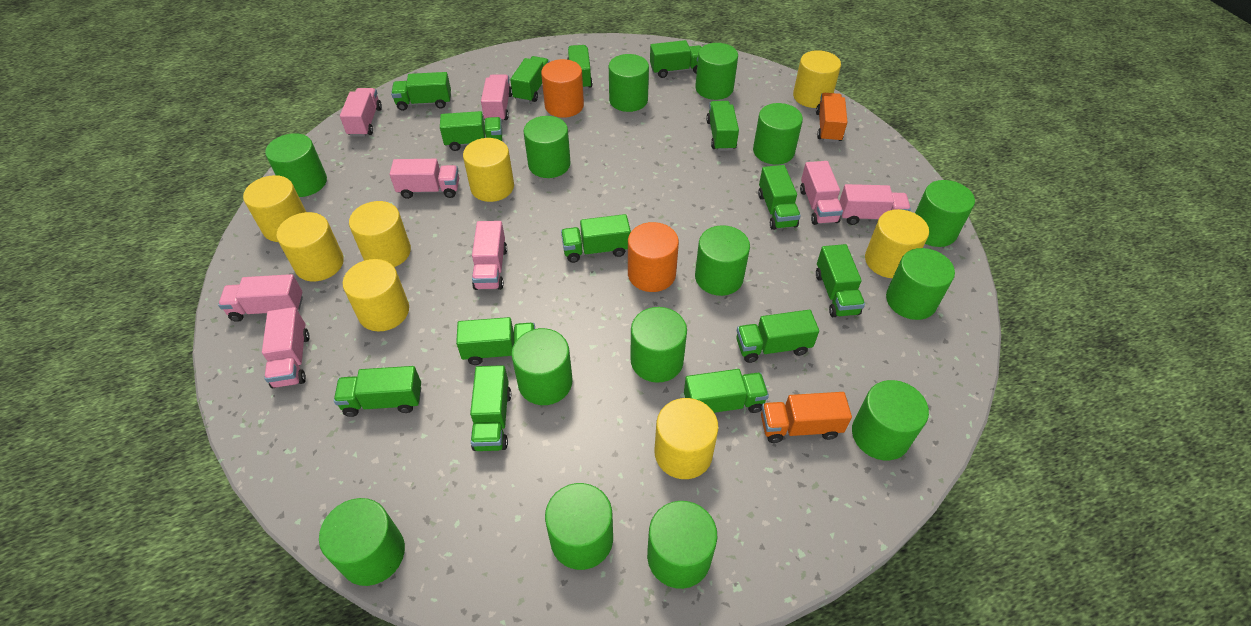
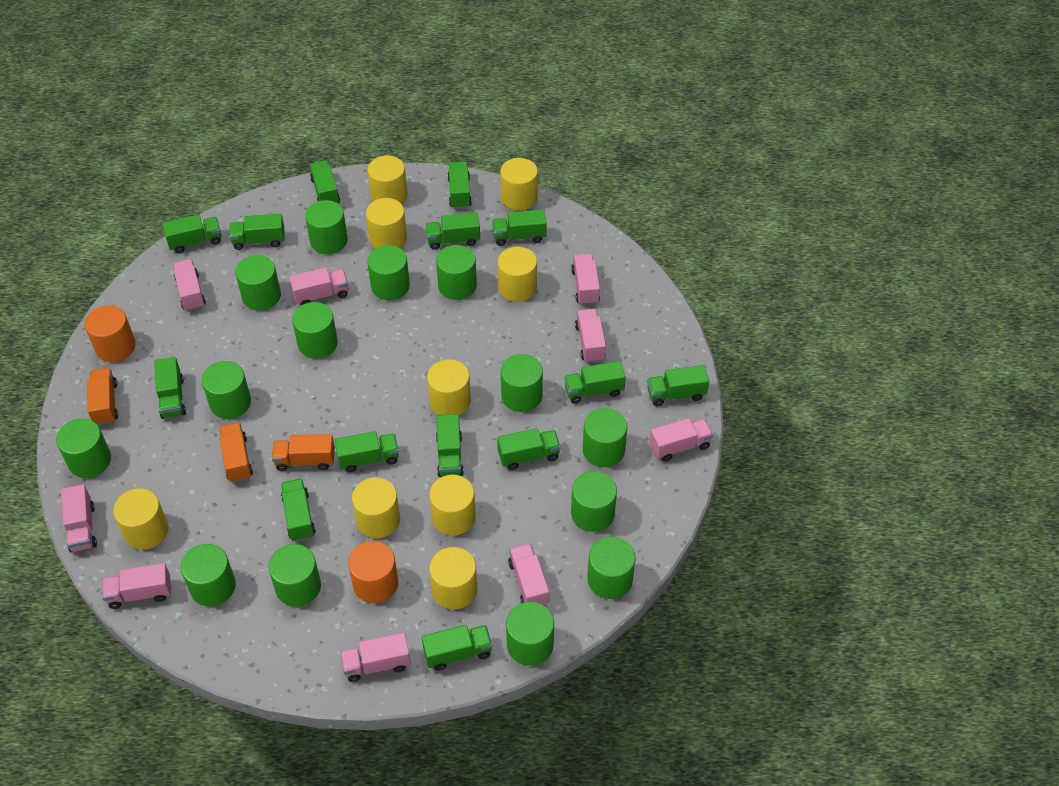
orange truck: 2 -> 3
pink truck: 8 -> 9
yellow cylinder: 8 -> 9

